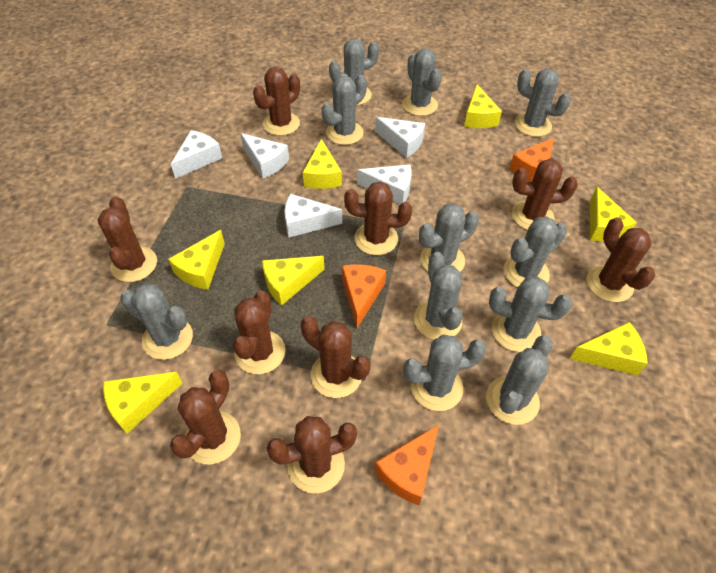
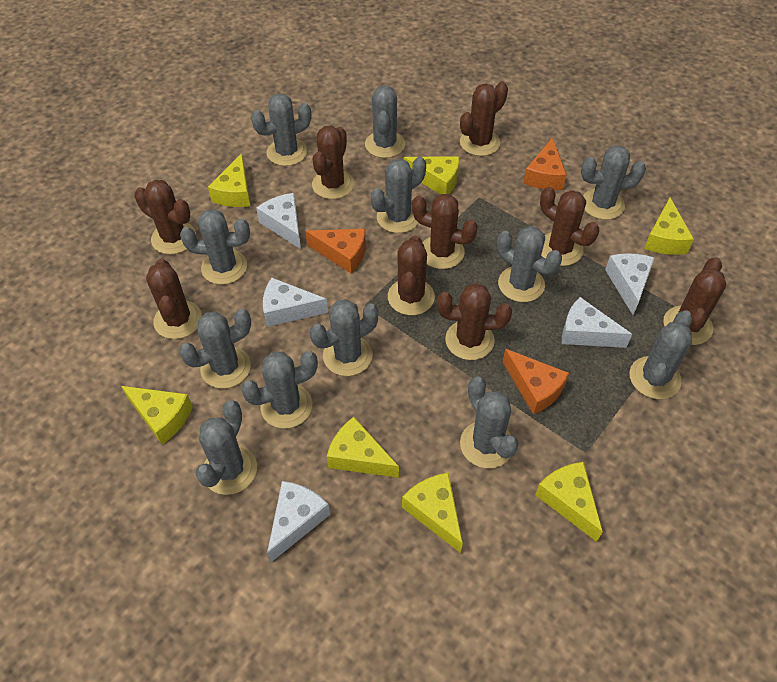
grey cactus: 11 -> 12

